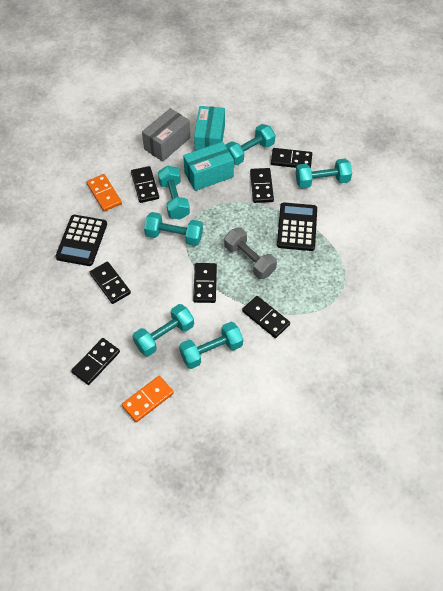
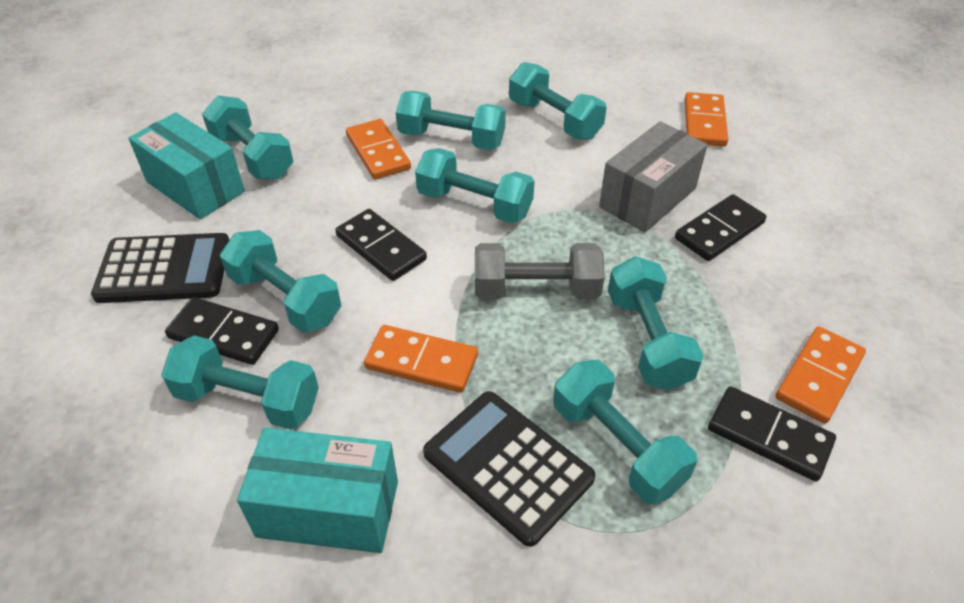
black domino: 7 -> 4
orange domino: 2 -> 4
turquoise dumbbell: 6 -> 8

